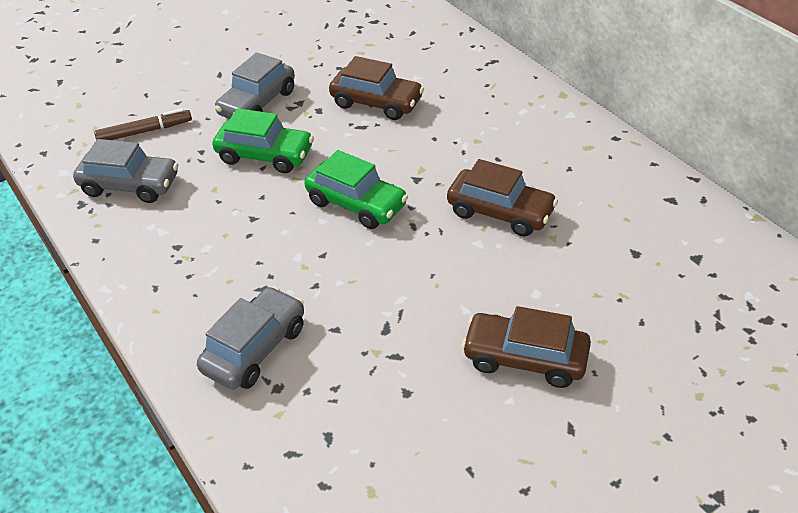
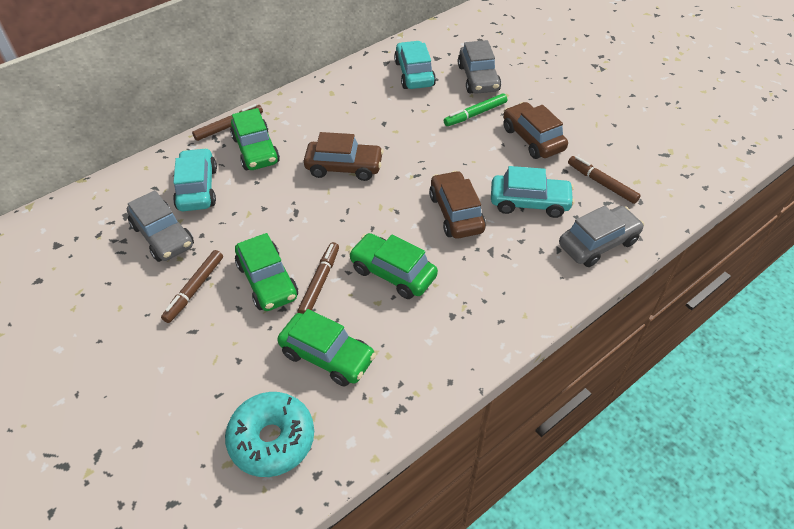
brown marker: 1 -> 4
green car: 2 -> 4
green marker: 0 -> 1
turquoise car: 0 -> 3
turquoise donut: 0 -> 1

